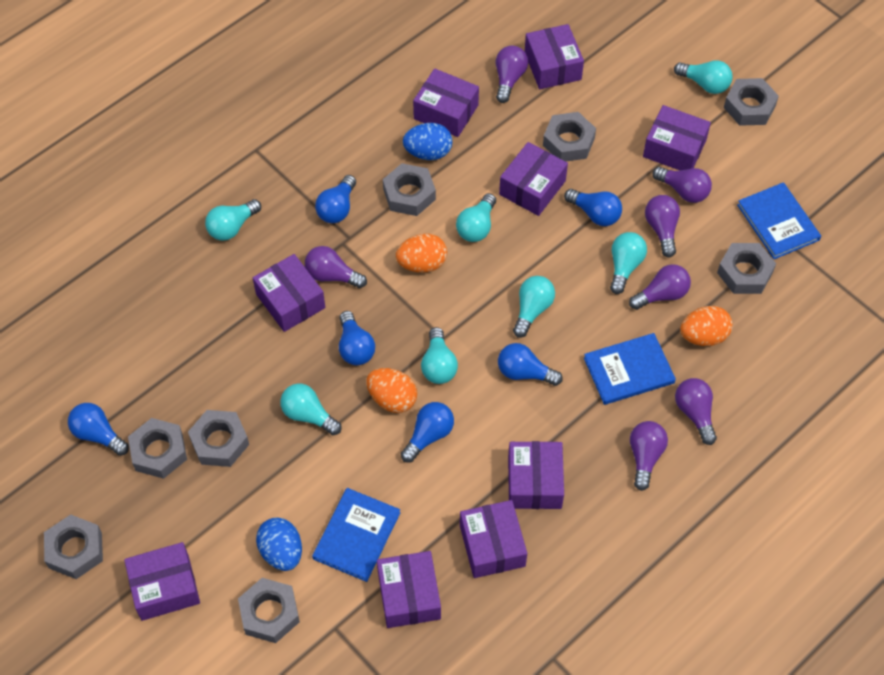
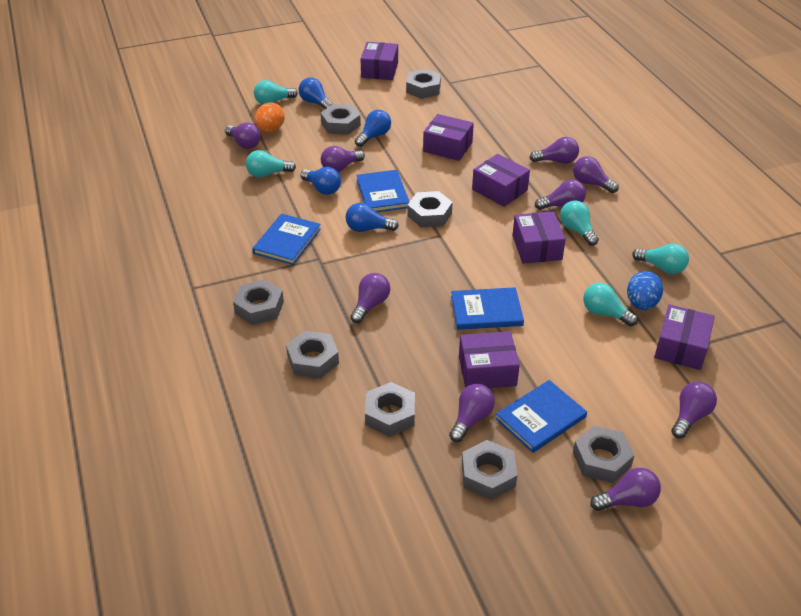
blue book: 3 -> 4
blue egg: 2 -> 1
blue light bulb: 6 -> 4
orange egg: 3 -> 1
purple box: 9 -> 6
purple light bulb: 7 -> 9
turquoise light bulb: 7 -> 5

